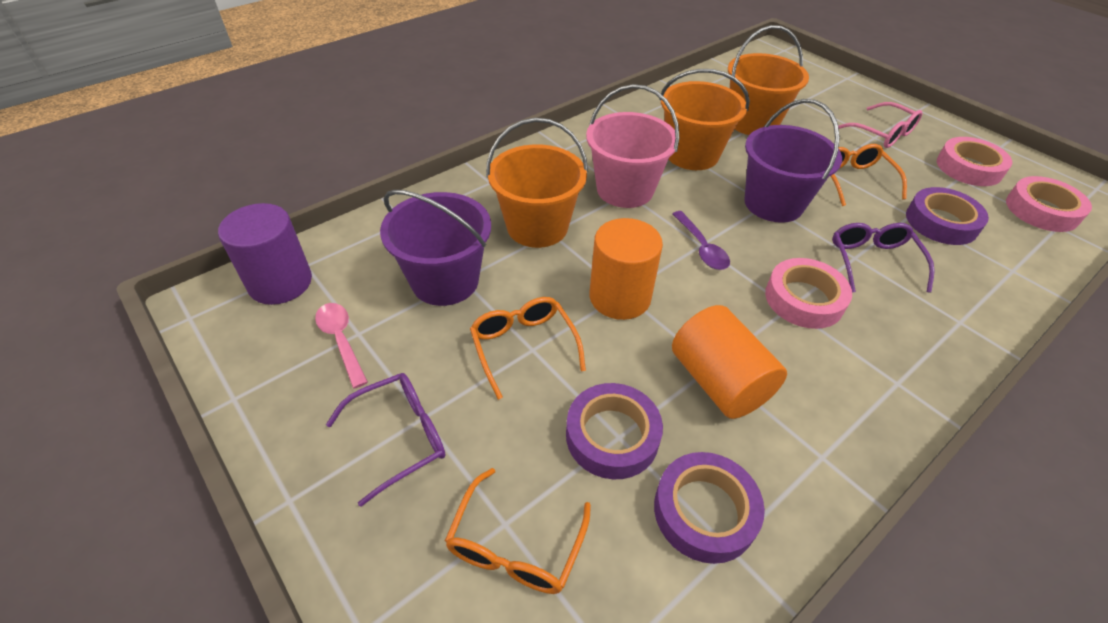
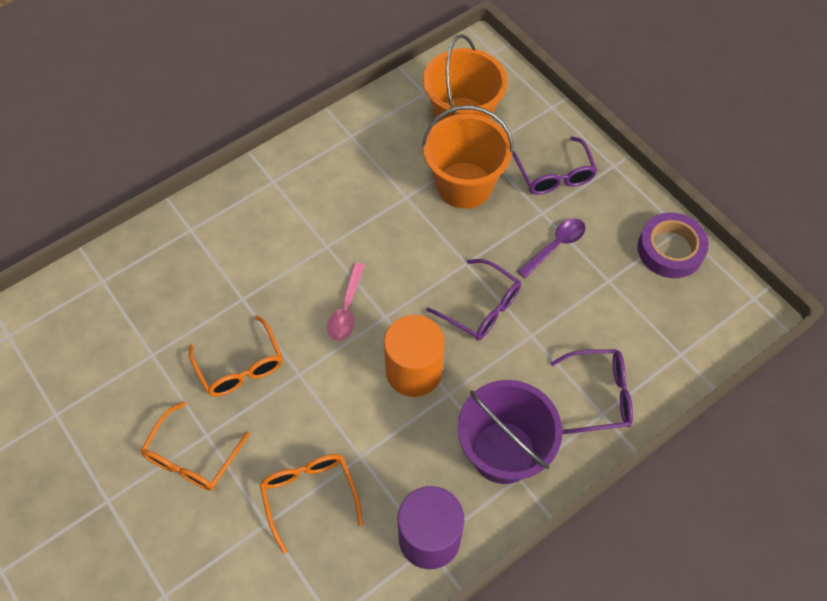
orange bucket: 3 -> 2
orange cylinder: 2 -> 1
pink bucket: 1 -> 0
pink glasses: 1 -> 0
pink tape: 3 -> 0
purple bucket: 2 -> 1
purple glasses: 2 -> 3
purple tape: 3 -> 1

